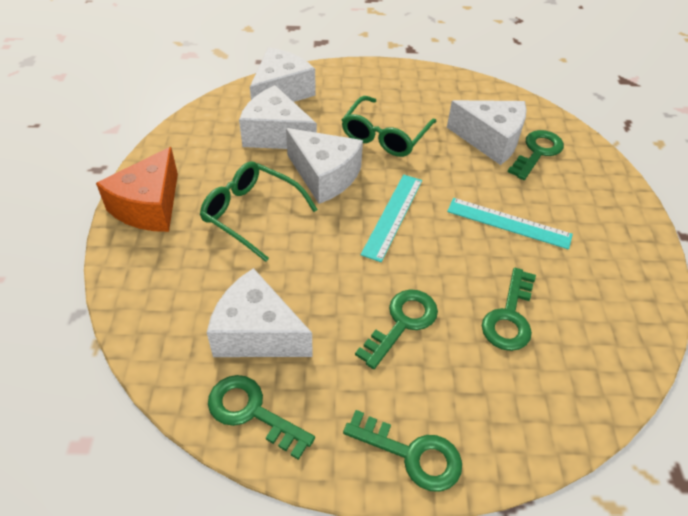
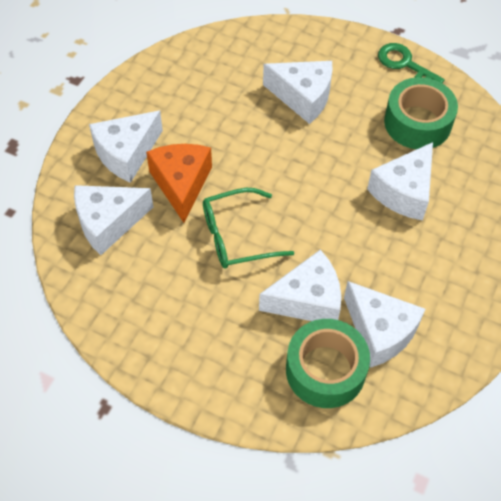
green glasses: 2 -> 1
green key: 5 -> 1
green tape: 0 -> 2
turquoise ruler: 2 -> 0
white cheese: 5 -> 6

